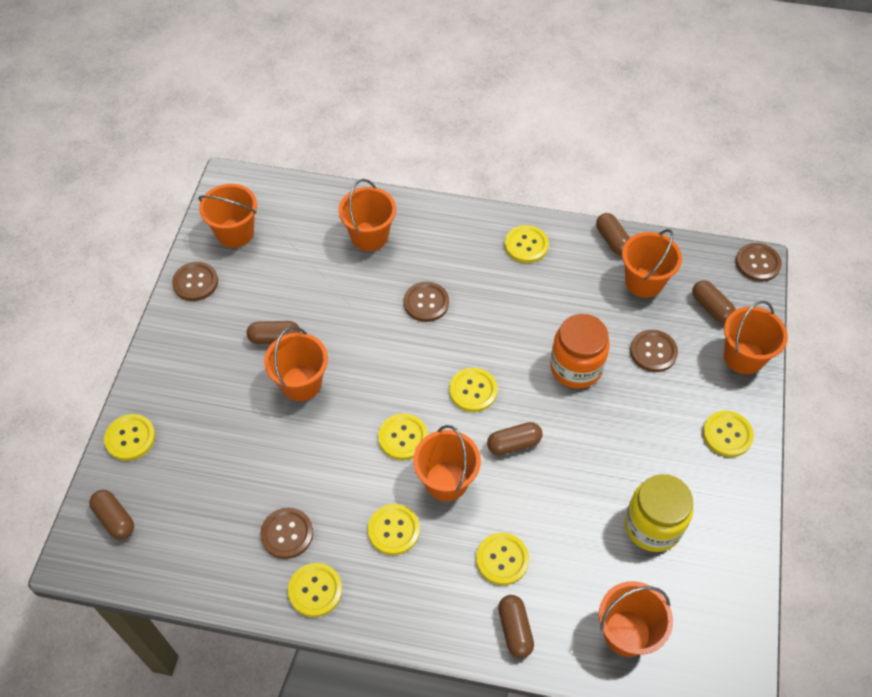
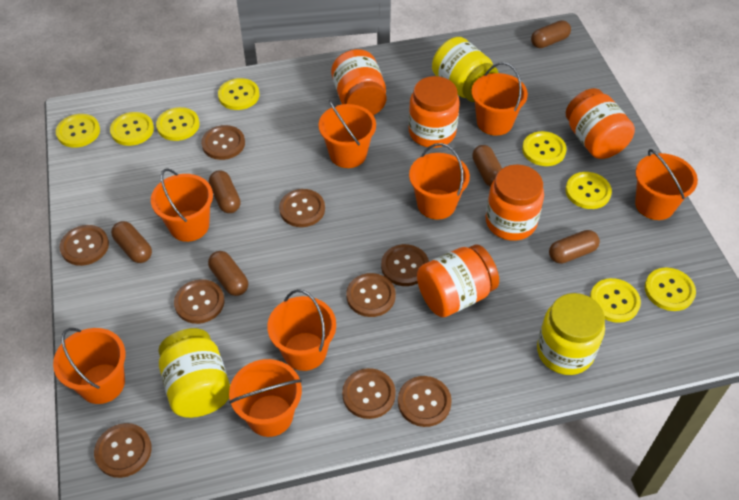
brown button: 5 -> 9
orange bucket: 7 -> 8
orange jar: 1 -> 5
yellow jar: 1 -> 3

